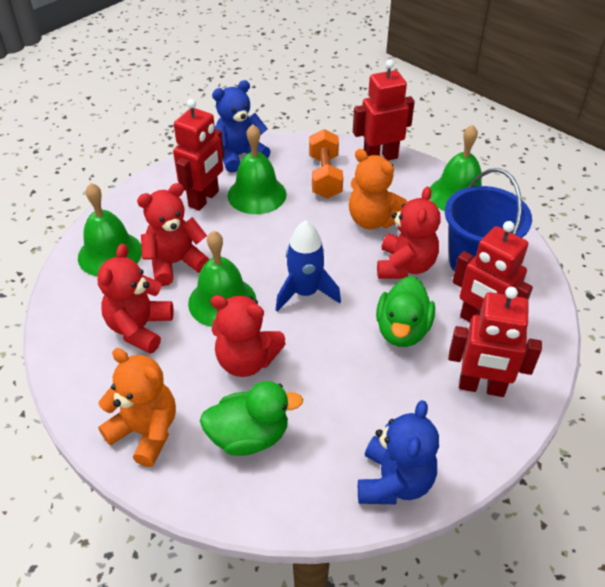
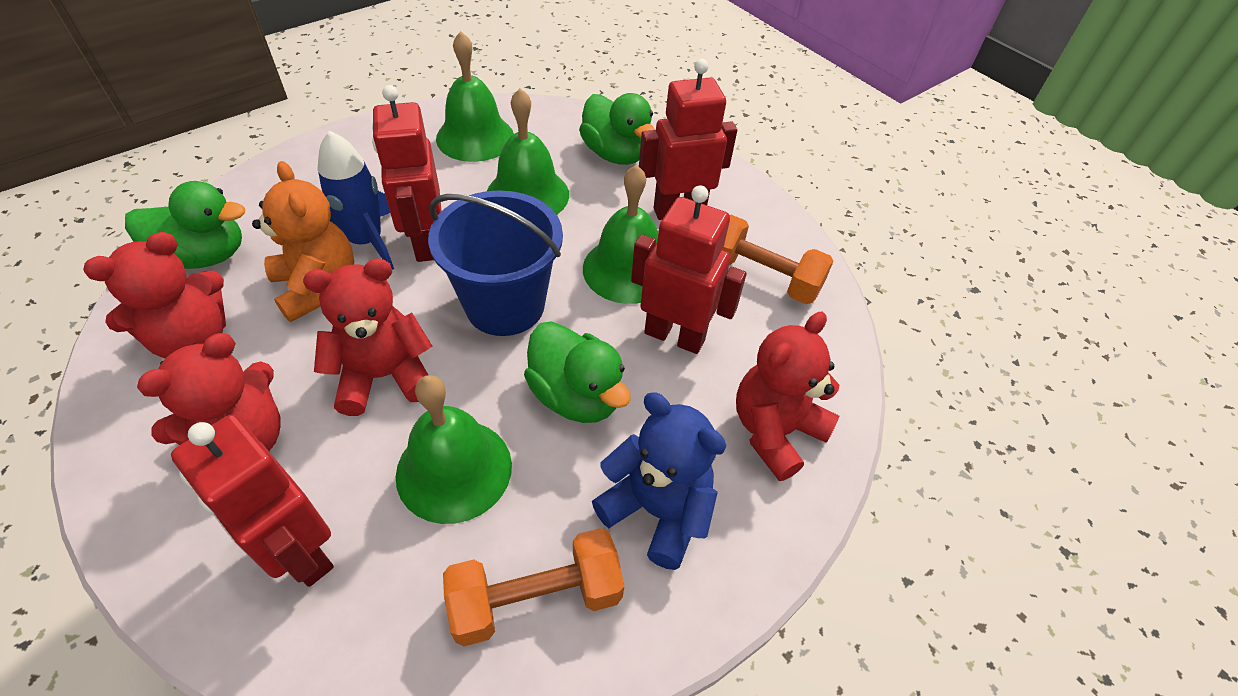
blue teddy bear: 2 -> 1
green duck: 2 -> 3
orange dumbbell: 1 -> 2
orange teddy bear: 2 -> 1

